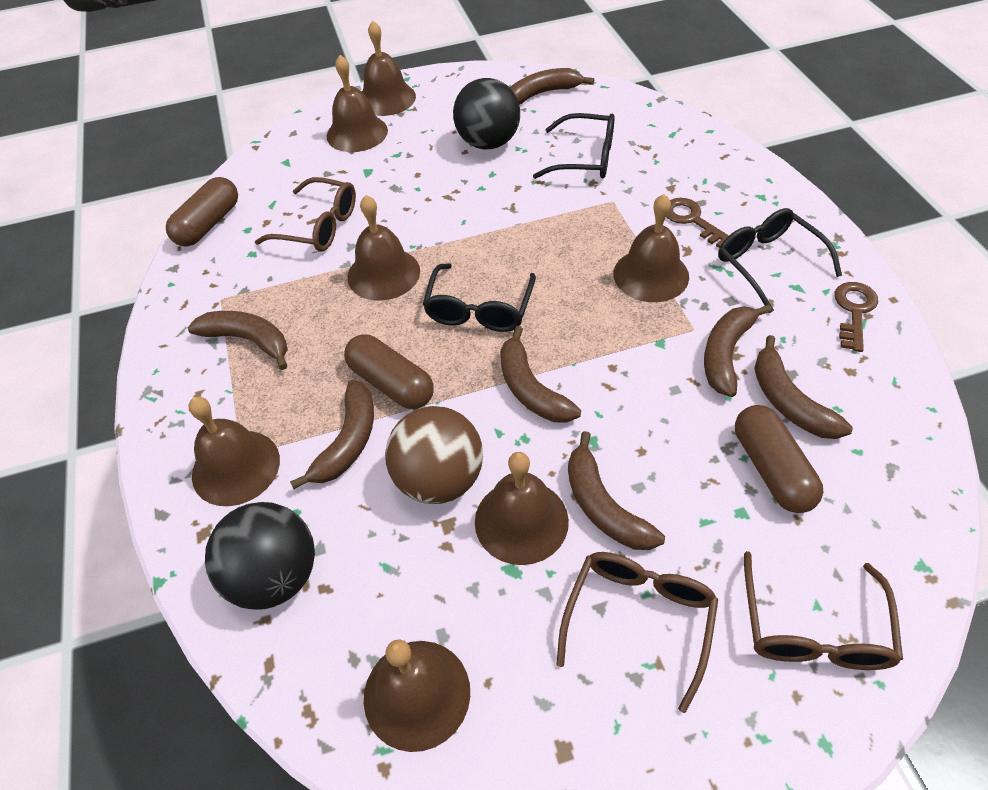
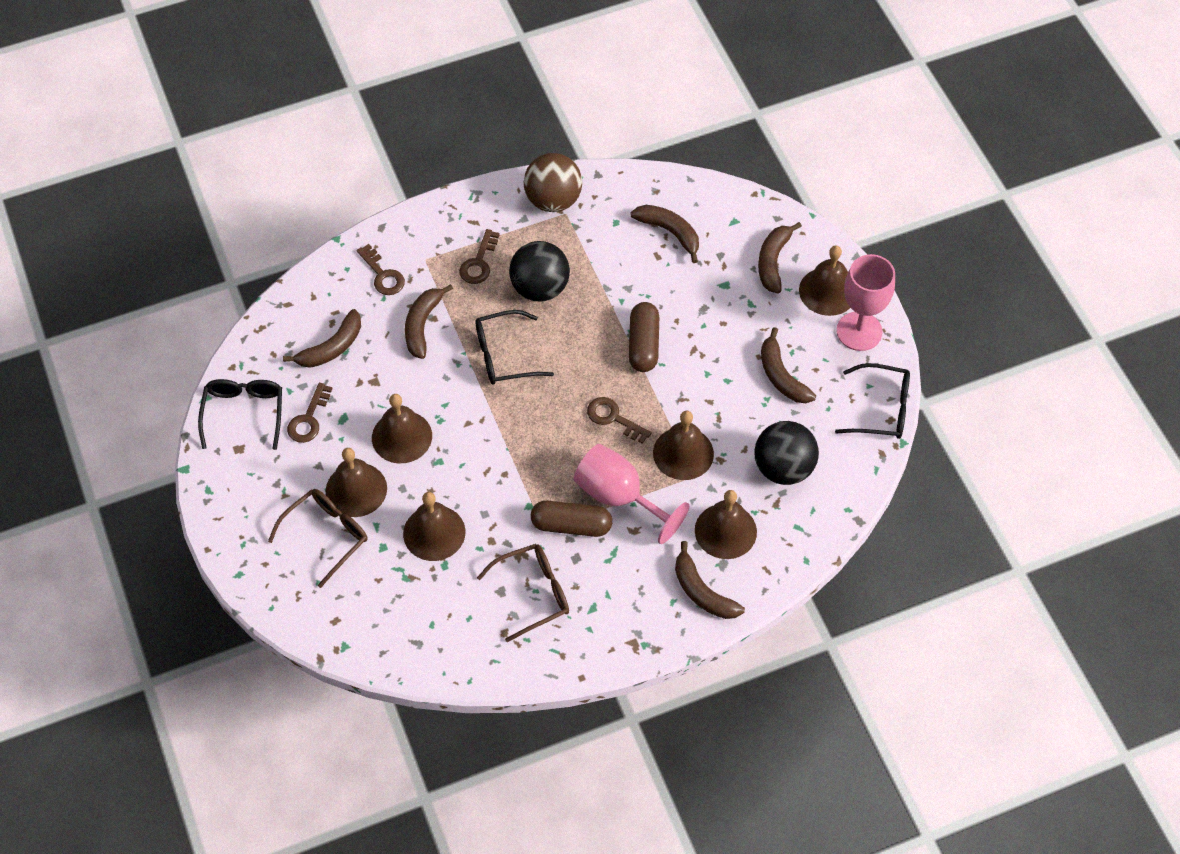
brown banana: 7 -> 6
brown bell: 7 -> 6
brown capsule: 3 -> 2
brown glasses: 3 -> 2
brown key: 2 -> 4
pink goblet: 0 -> 2

